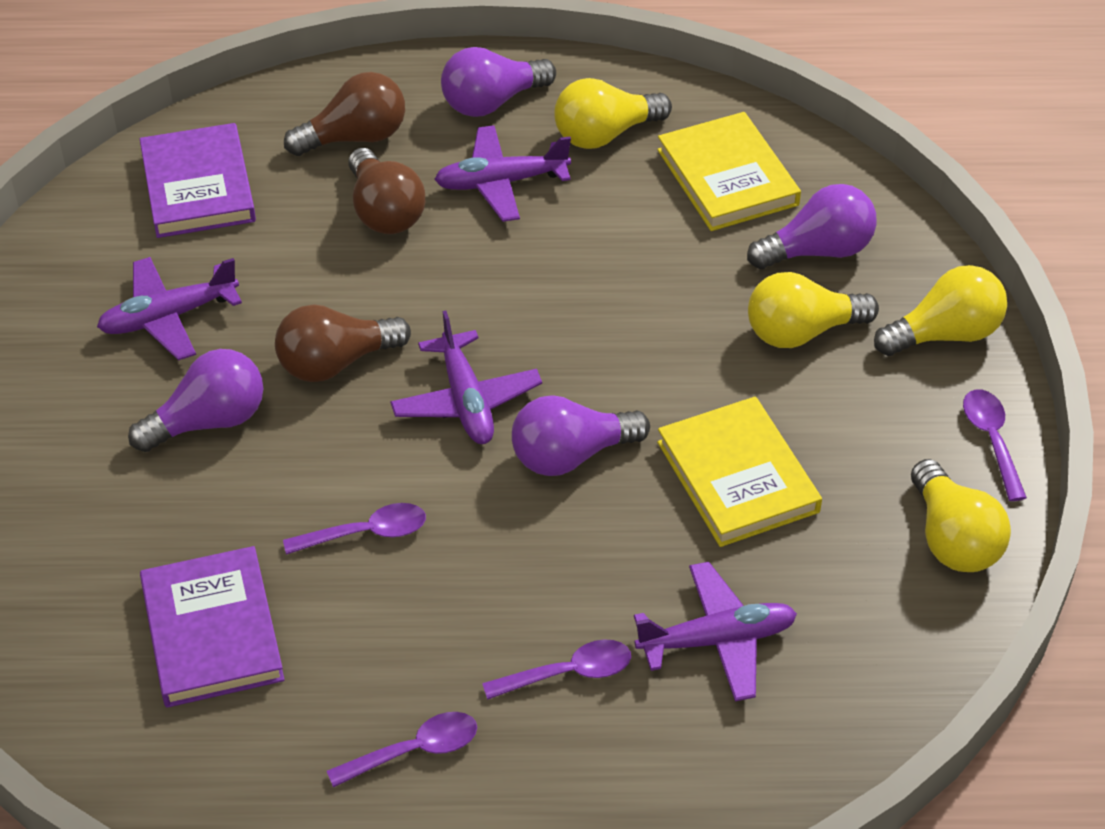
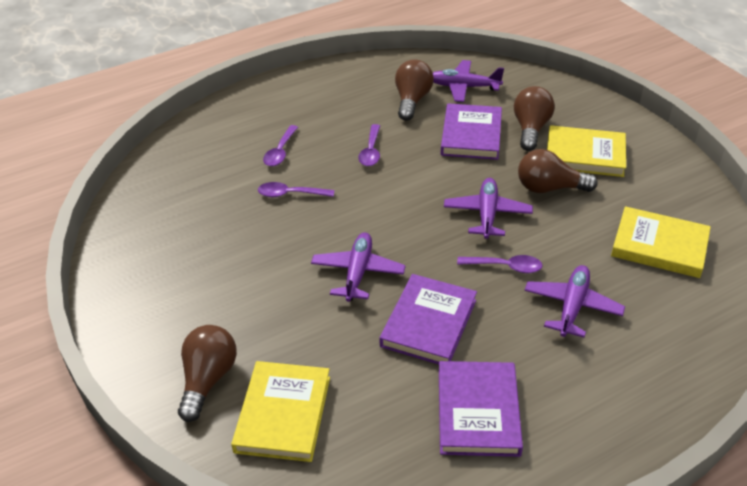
brown light bulb: 3 -> 4
purple book: 2 -> 3
purple light bulb: 4 -> 0
yellow book: 2 -> 3
yellow light bulb: 4 -> 0

